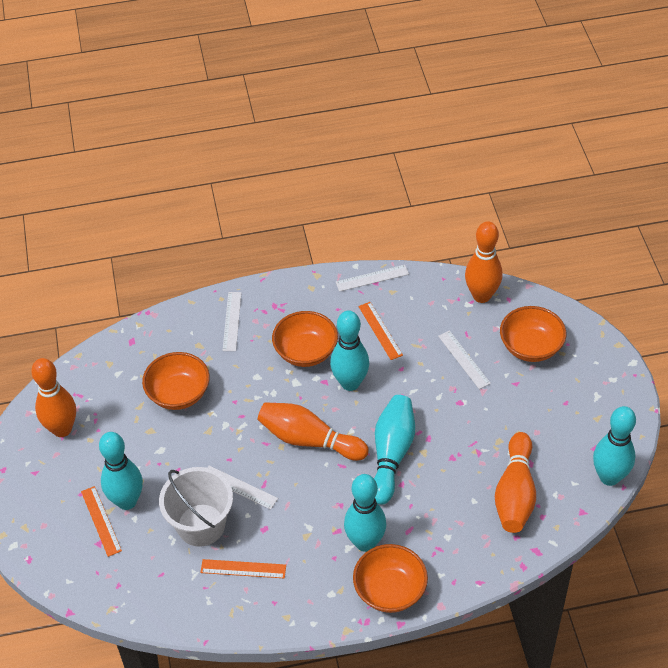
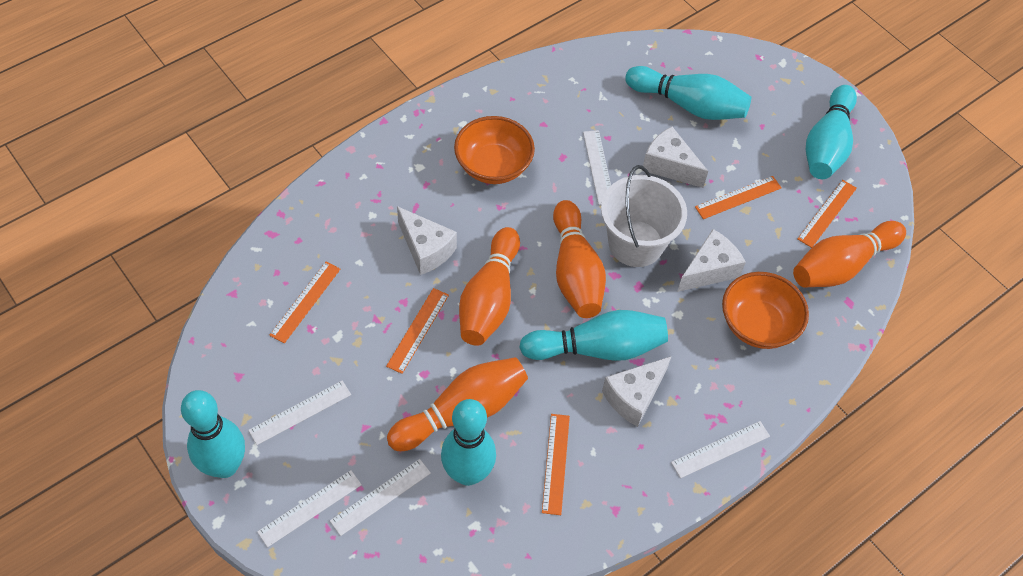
orange bowl: 4 -> 2
orange ruler: 3 -> 5
white cheese: 0 -> 4
white ruler: 4 -> 5

